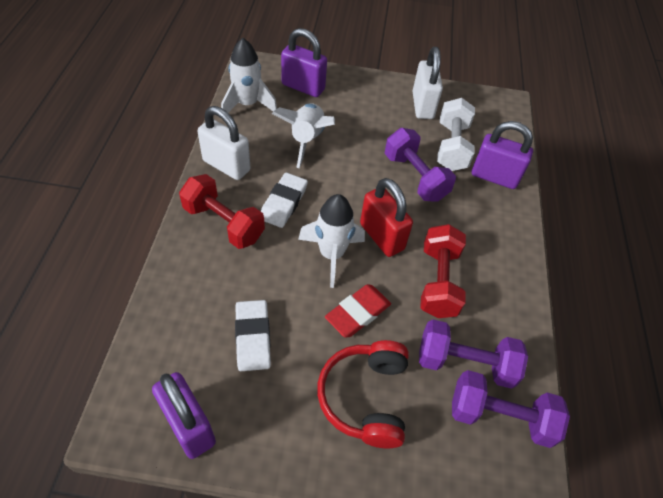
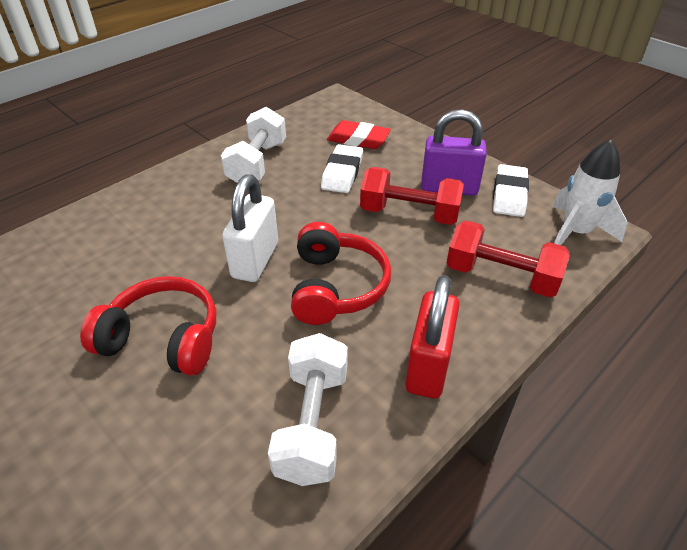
purple dumbbell: 3 -> 0
purple padlock: 3 -> 1
red headphones: 1 -> 2
white dumbbell: 1 -> 2
white padlock: 2 -> 1
white rocket: 3 -> 1

